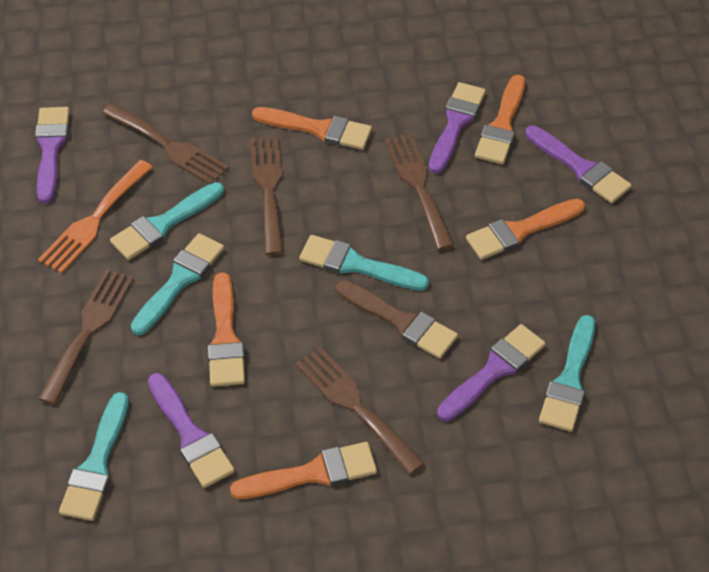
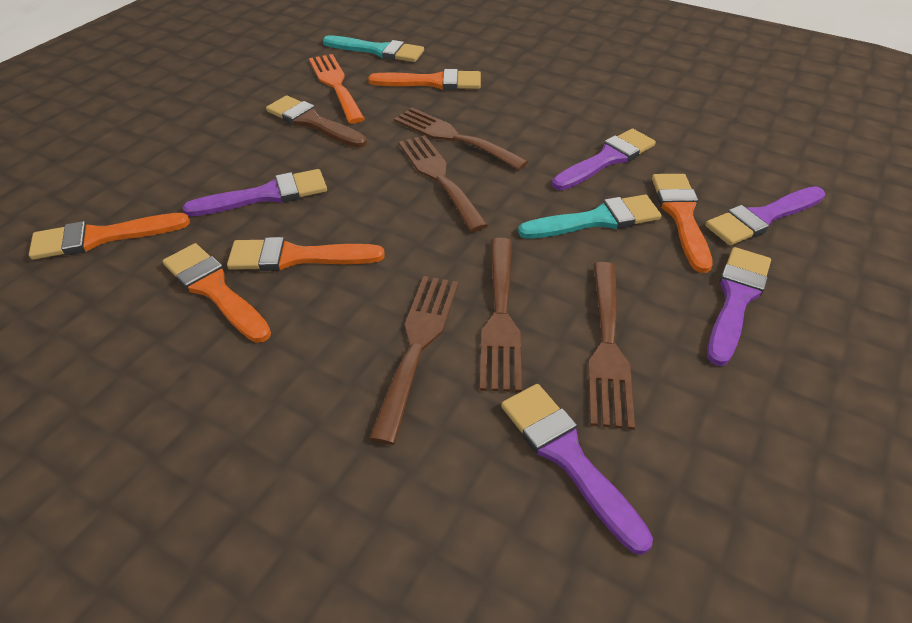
turquoise brush: 5 -> 2

